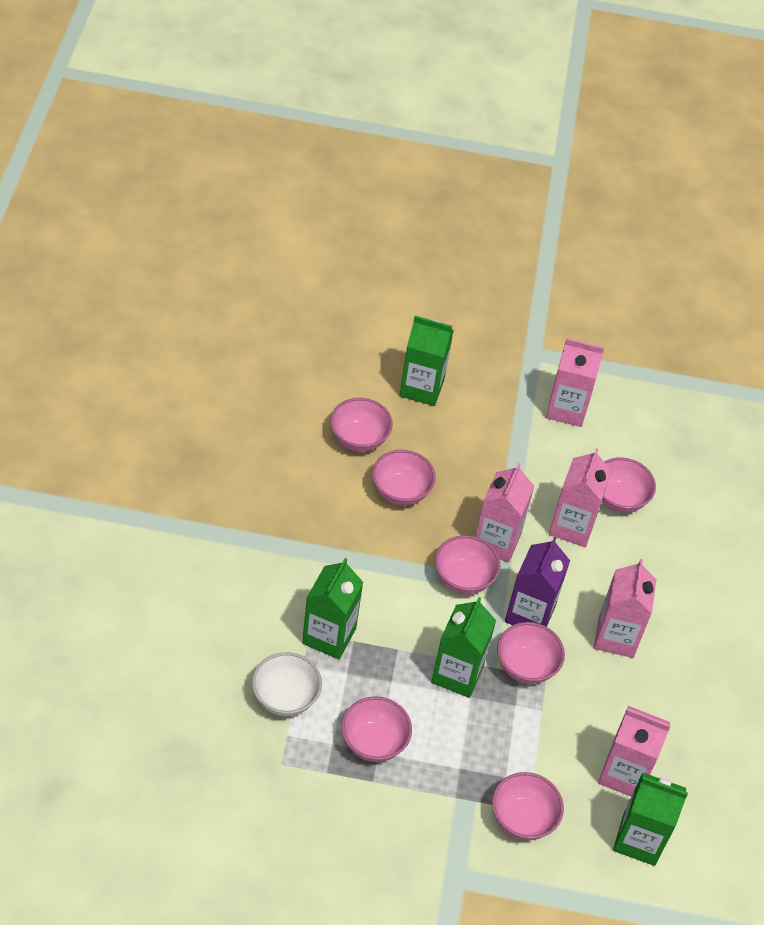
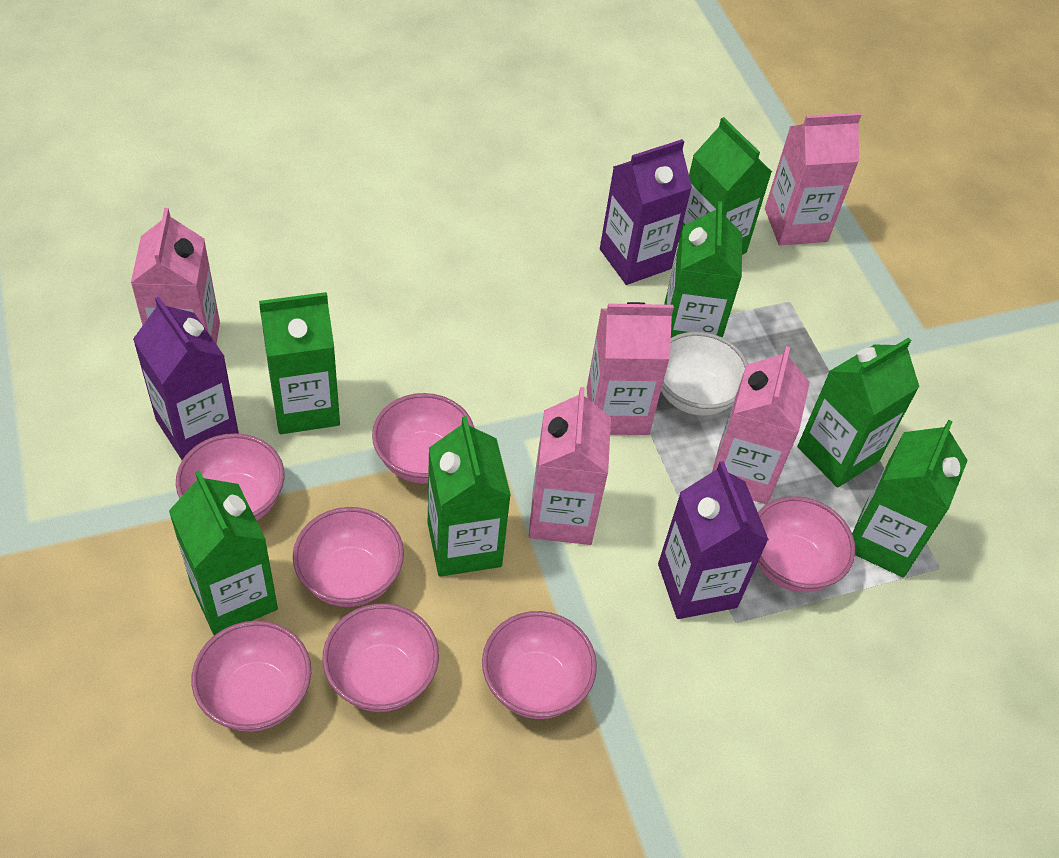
green carton: 4 -> 7
purple carton: 1 -> 3

